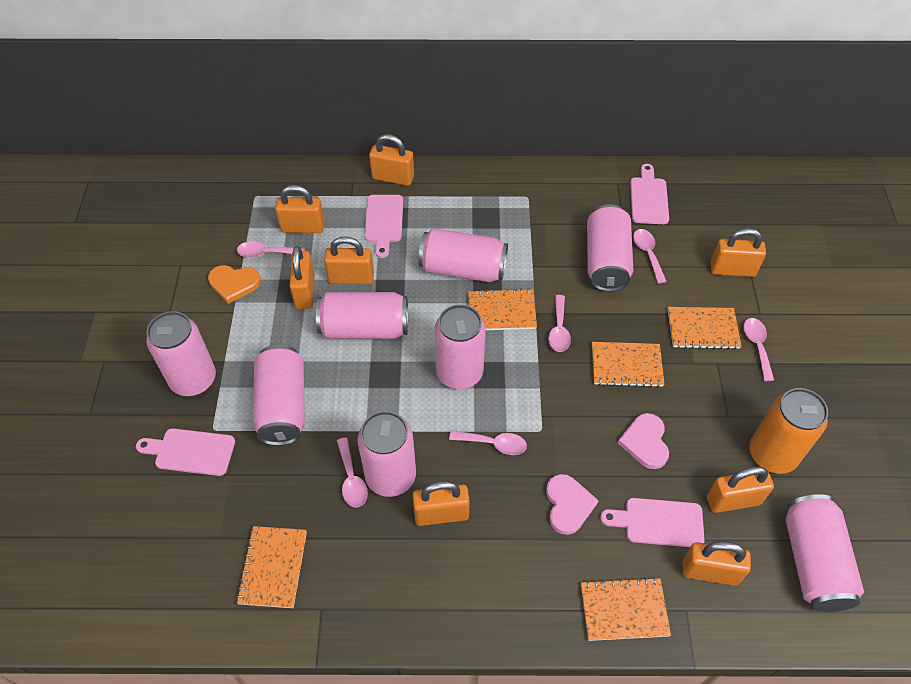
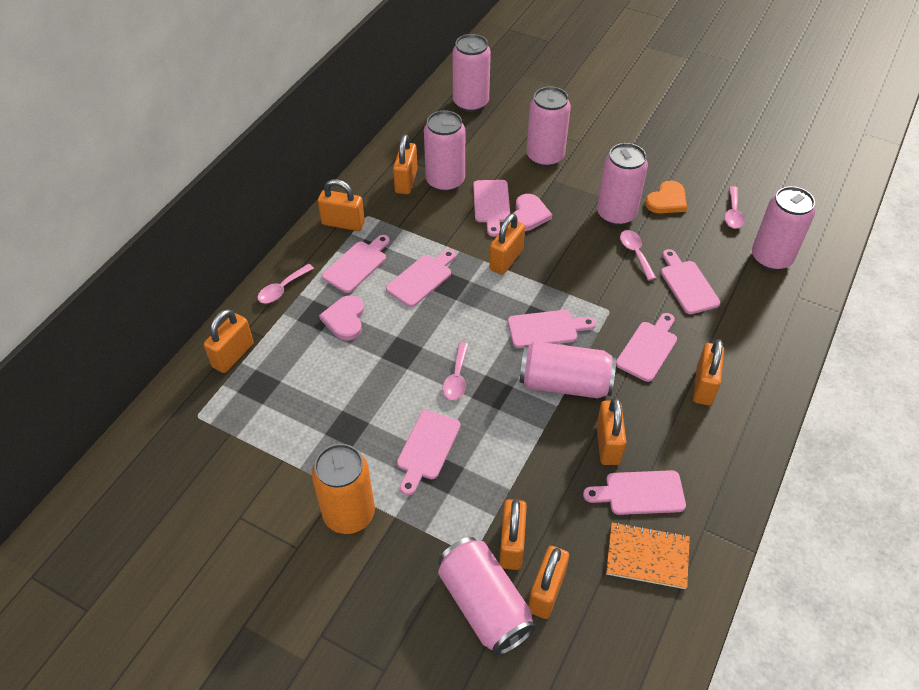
orange notebook: 5 -> 1
pink can: 8 -> 7
pink cutting board: 4 -> 8
pink spoon: 6 -> 4

